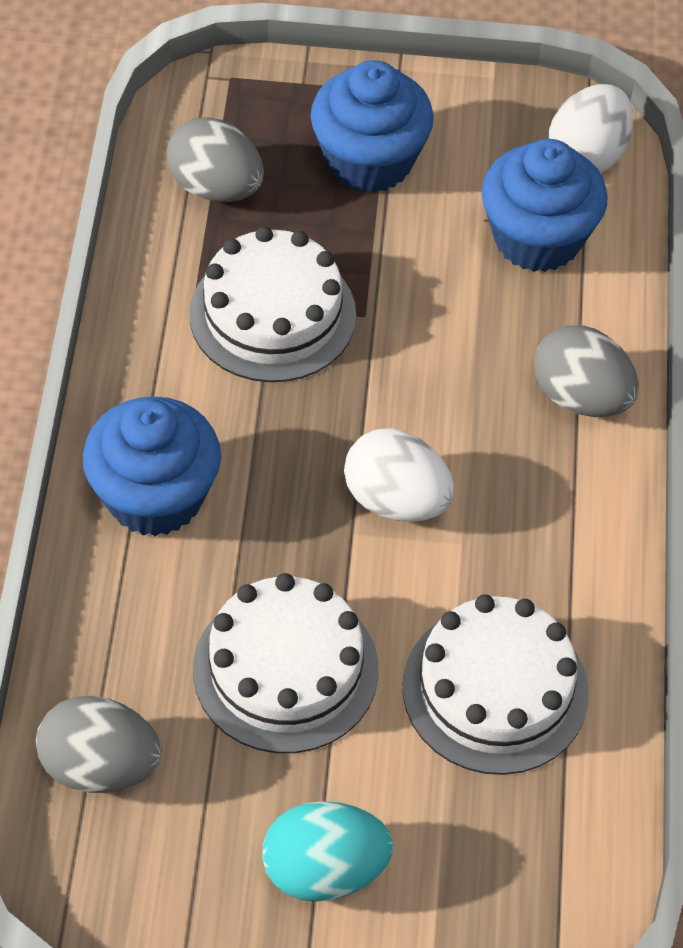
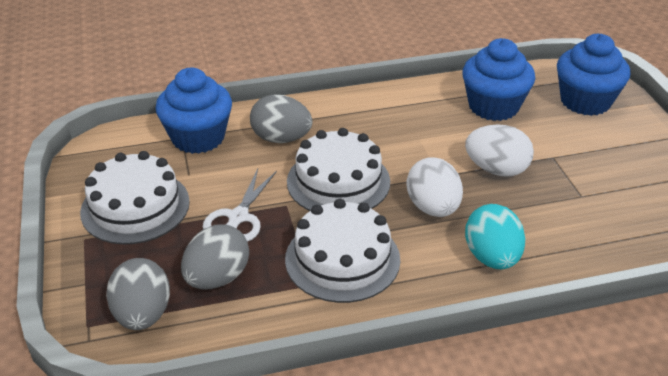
white scissors: 0 -> 1

